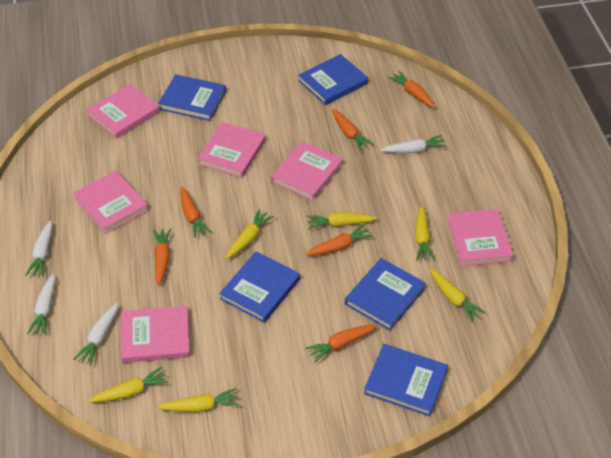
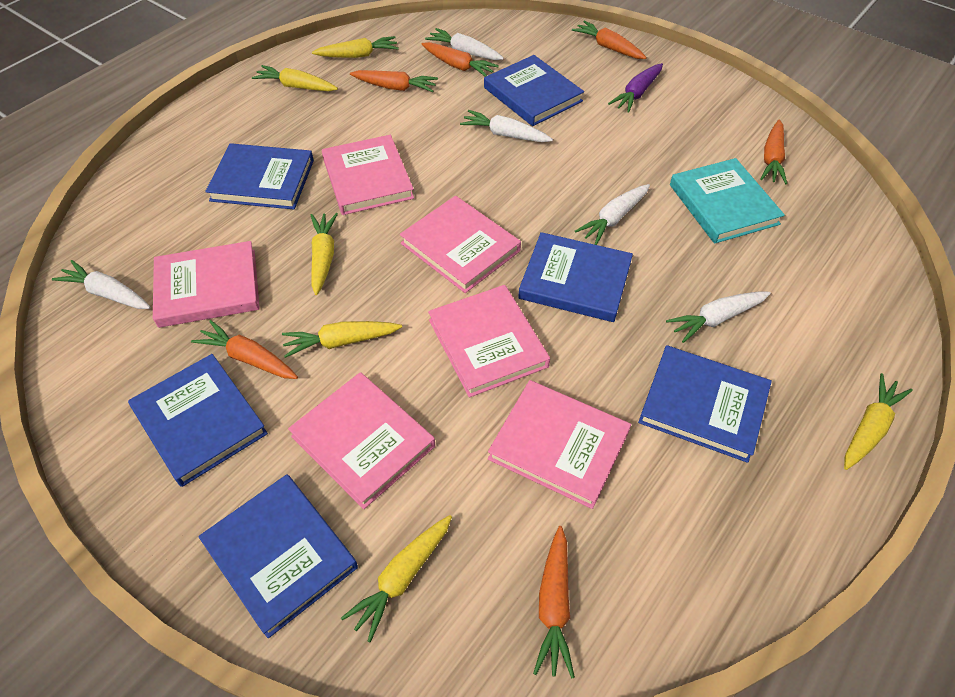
blue book: 5 -> 6
purple carrot: 0 -> 1
turquoise book: 0 -> 1
white carrot: 4 -> 5

